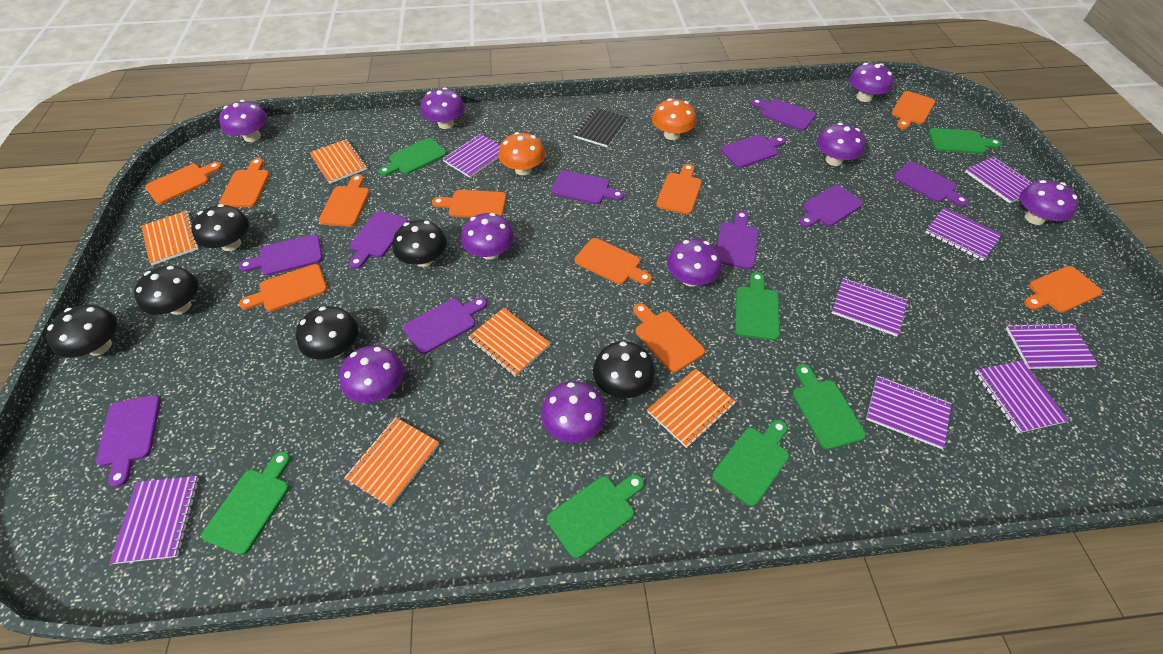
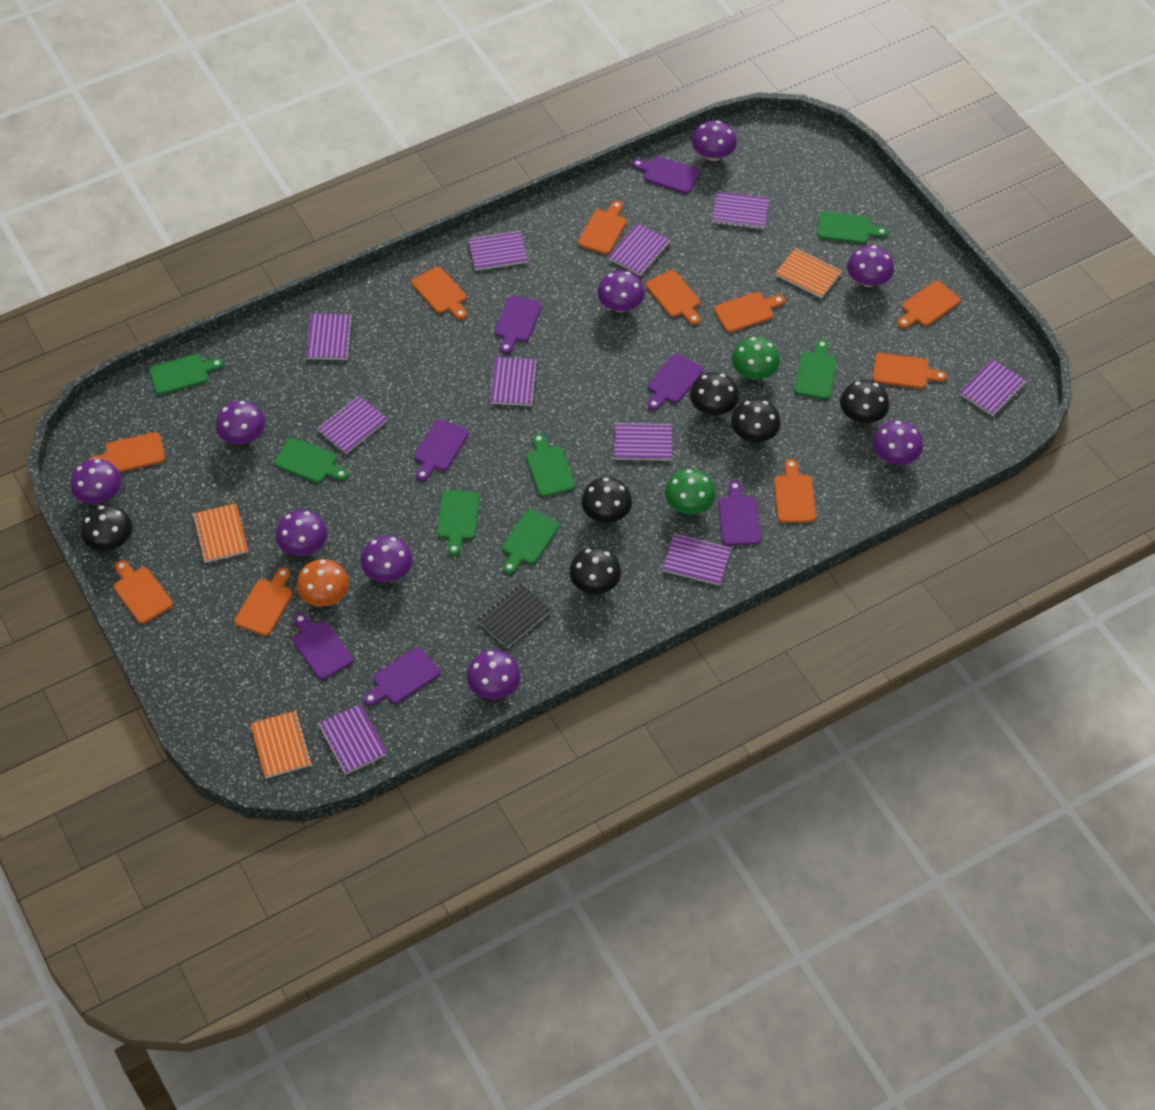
green mushroom: 0 -> 2
orange mushroom: 2 -> 1
orange notebook: 5 -> 3
purple cutting board: 10 -> 7
purple notebook: 8 -> 10

